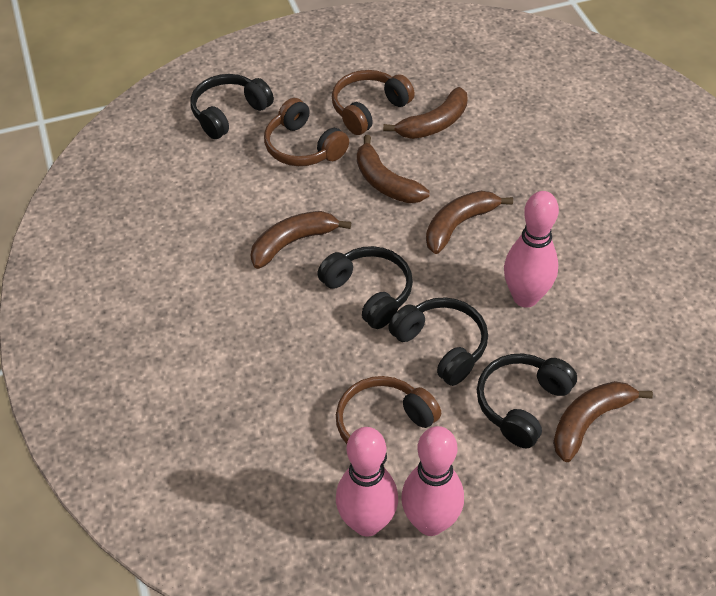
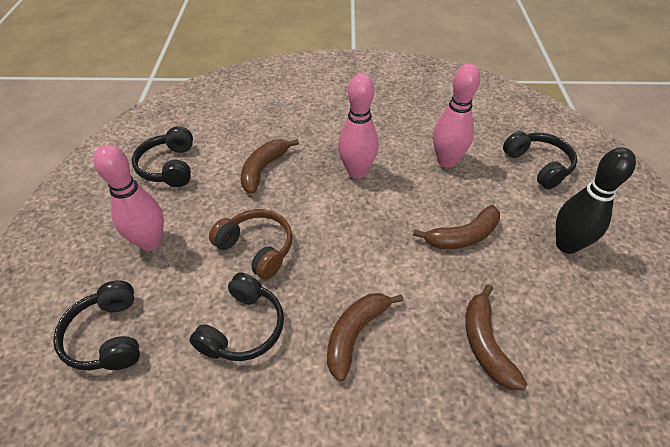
black bowling pin: 0 -> 1
brown banana: 5 -> 4
brown headphones: 3 -> 1

